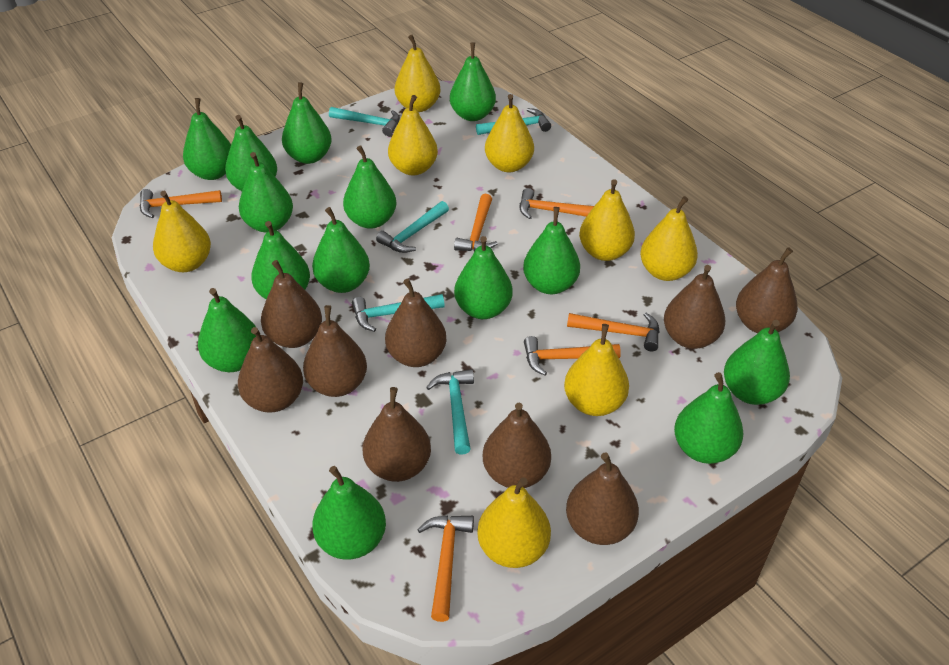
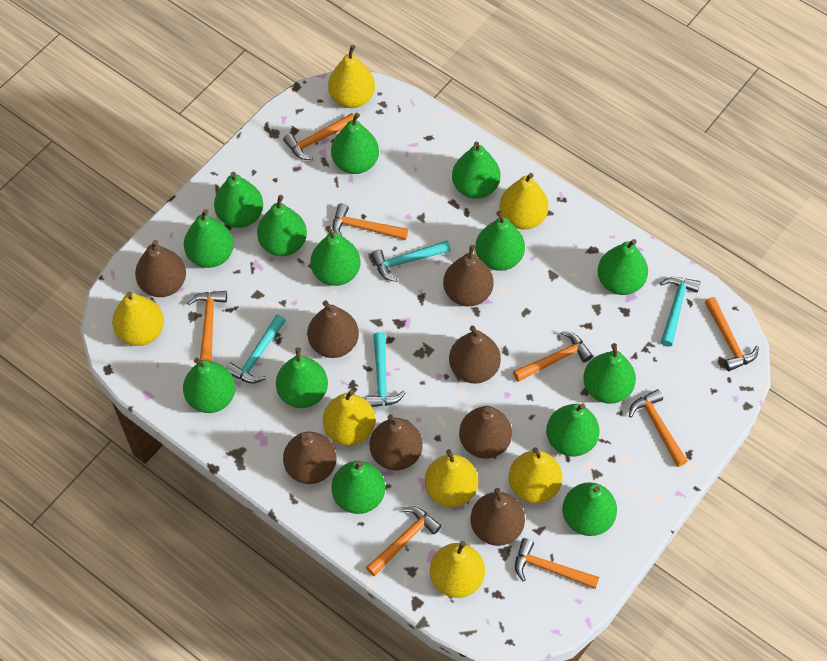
brown pear: 9 -> 8
orange hammer: 6 -> 8
turquoise hammer: 5 -> 4
yellow pear: 8 -> 7

